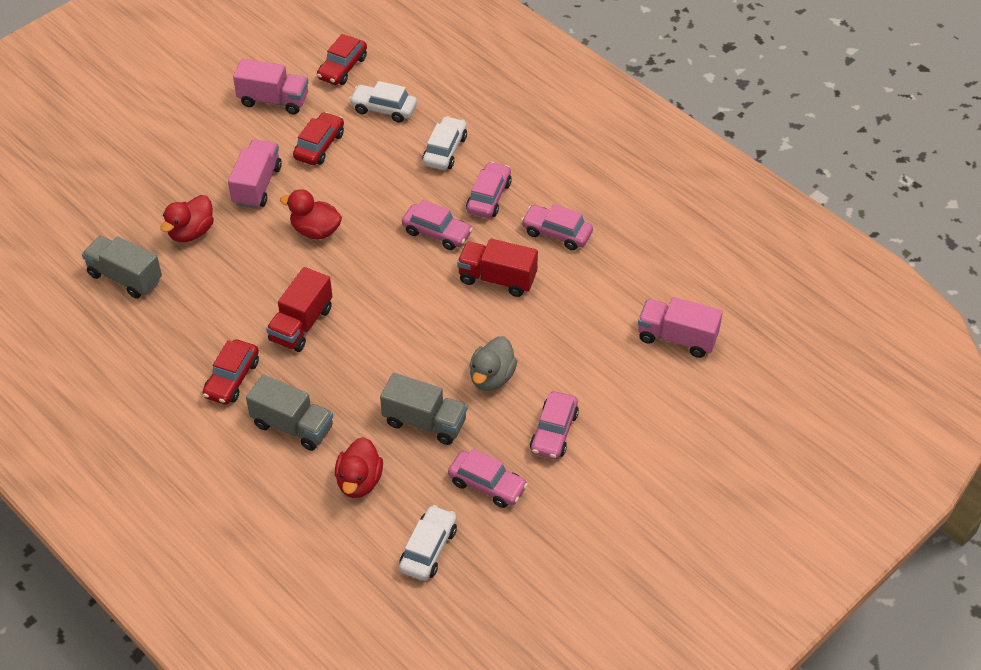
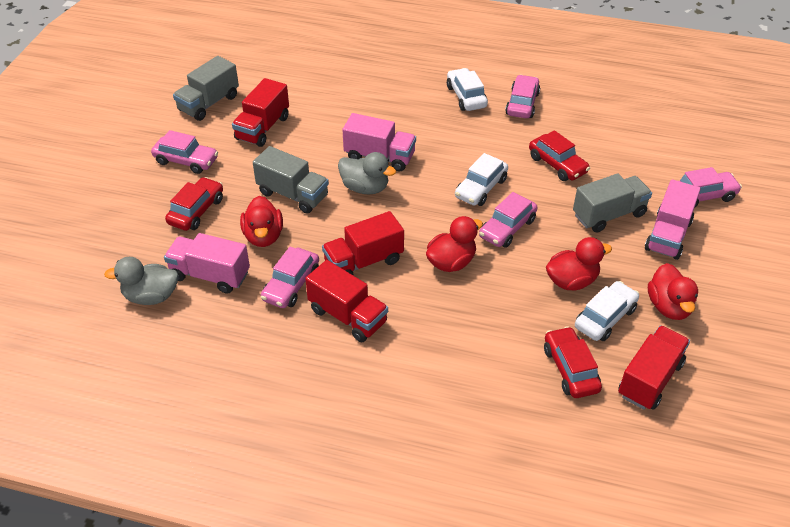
grey duck: 1 -> 2
red duck: 3 -> 4
red truck: 2 -> 4

